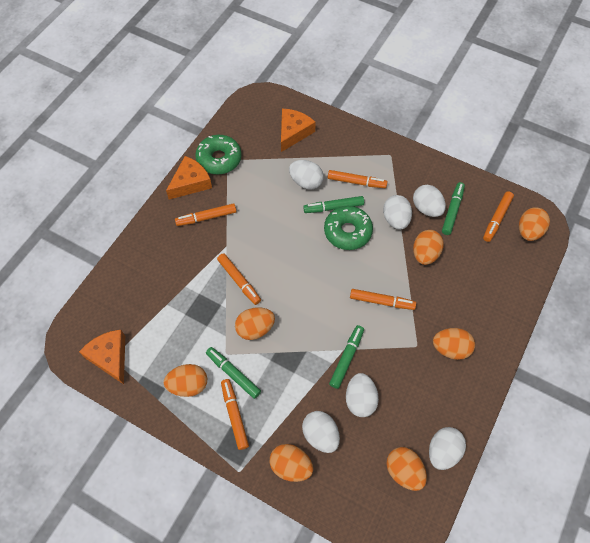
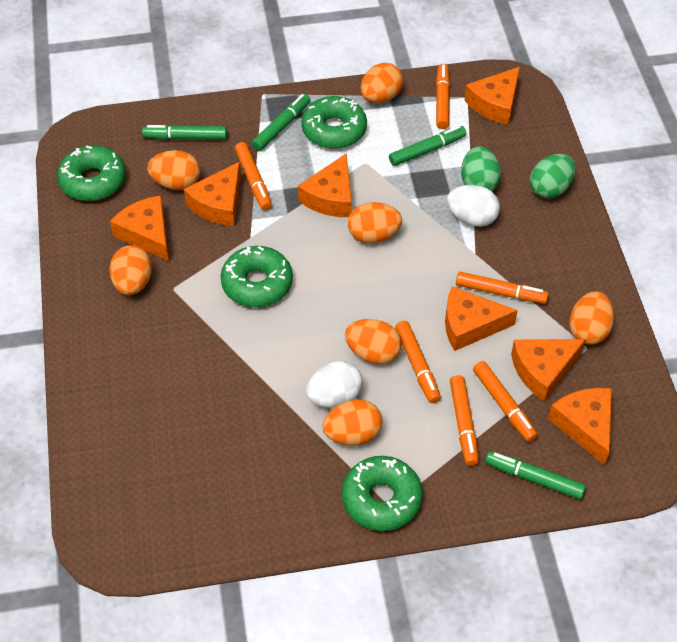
green donut: 2 -> 4
green egg: 0 -> 2
orange cheese: 3 -> 7
white egg: 6 -> 2

